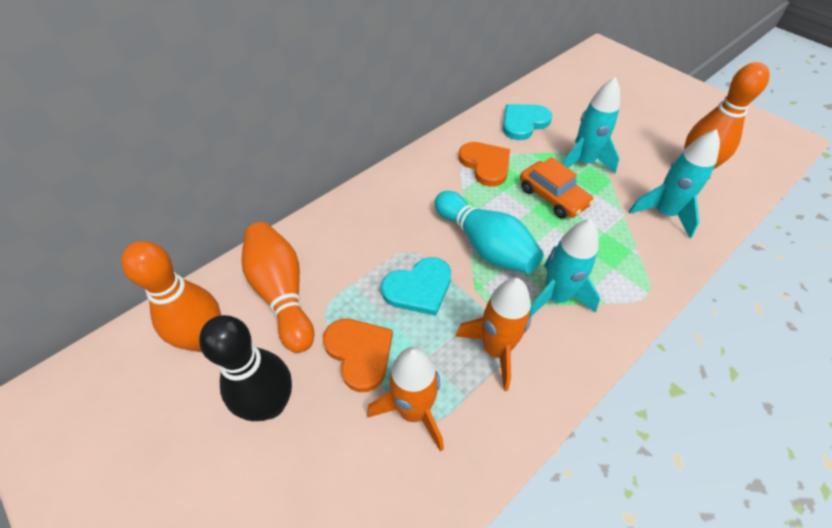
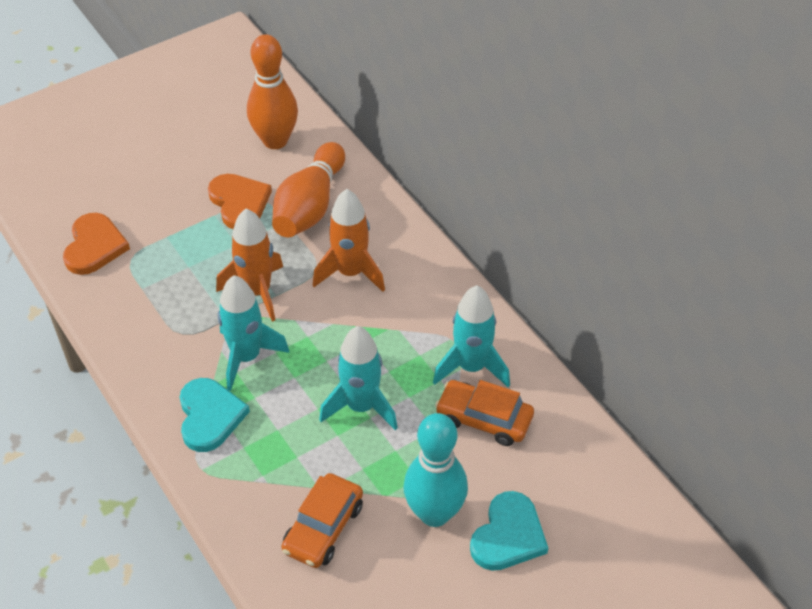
black bowling pin: 1 -> 0
orange bowling pin: 3 -> 2
orange car: 1 -> 2

